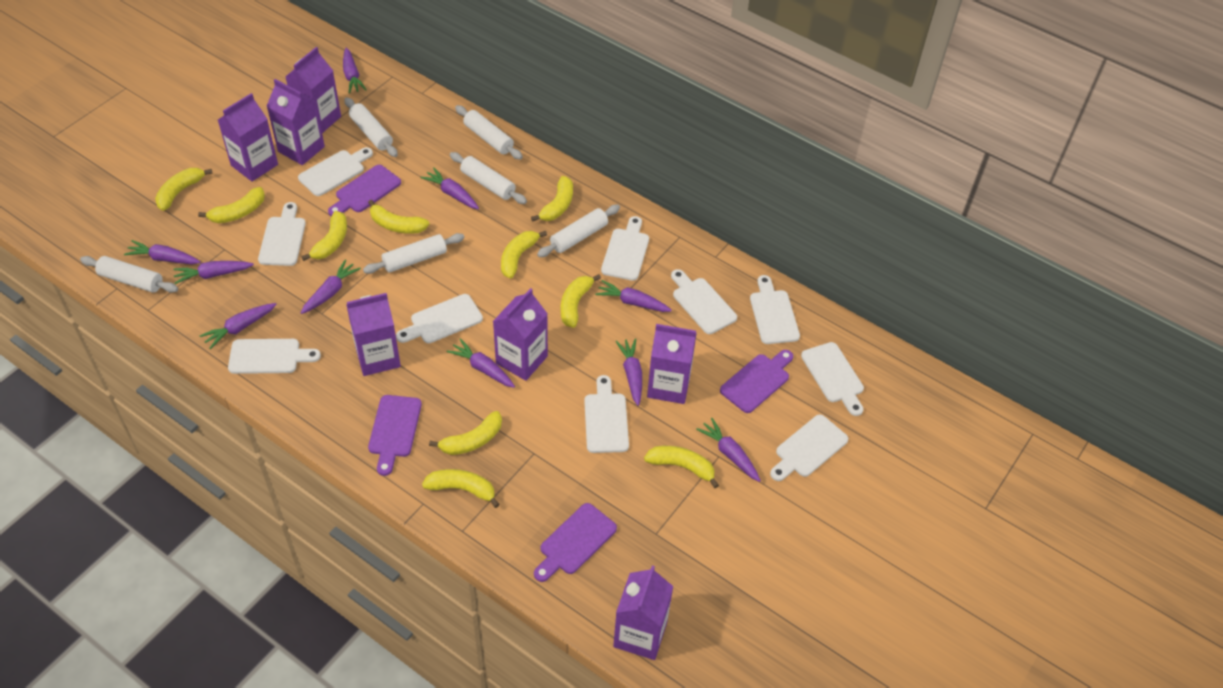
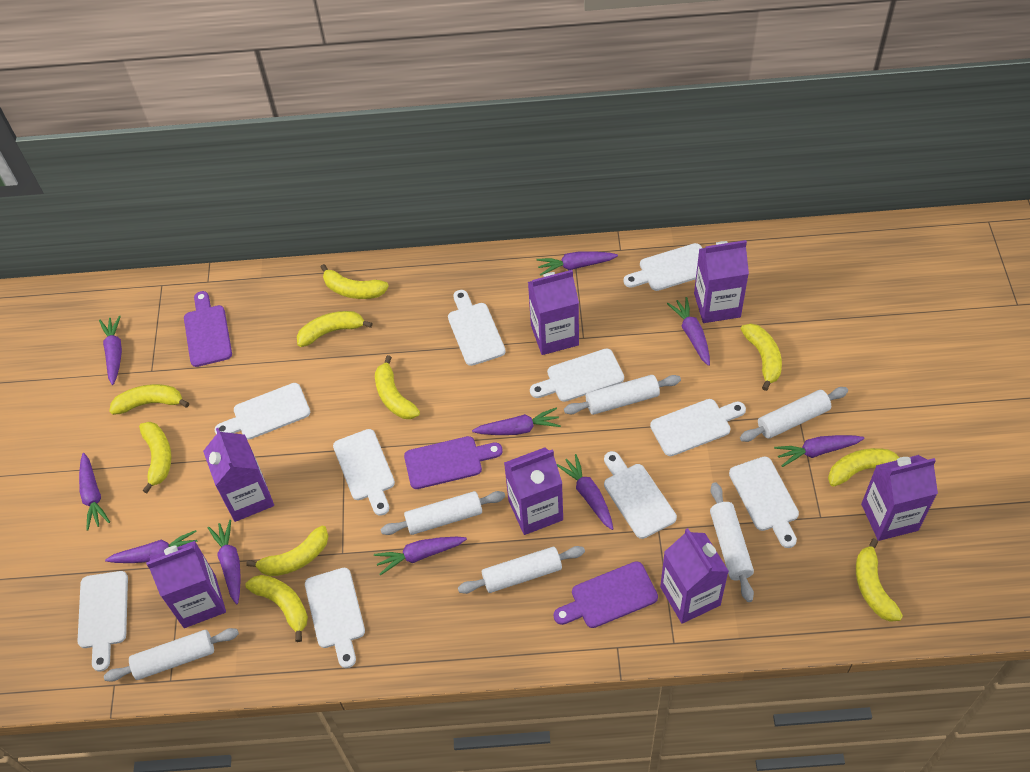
purple cutting board: 4 -> 3

